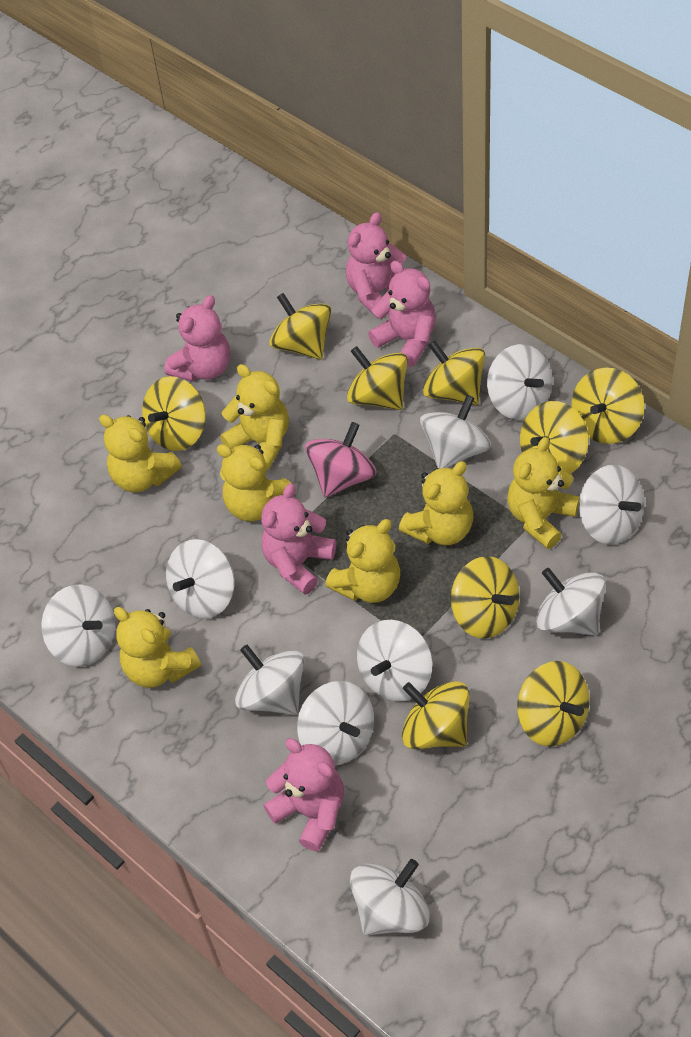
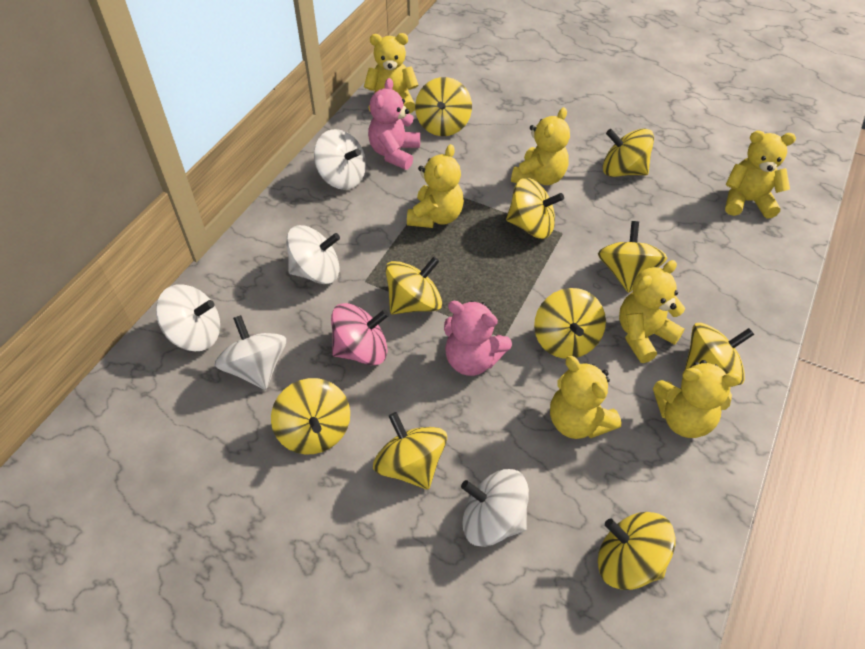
pink teddy bear: 5 -> 2
white spinning top: 10 -> 5
yellow spinning top: 9 -> 10

